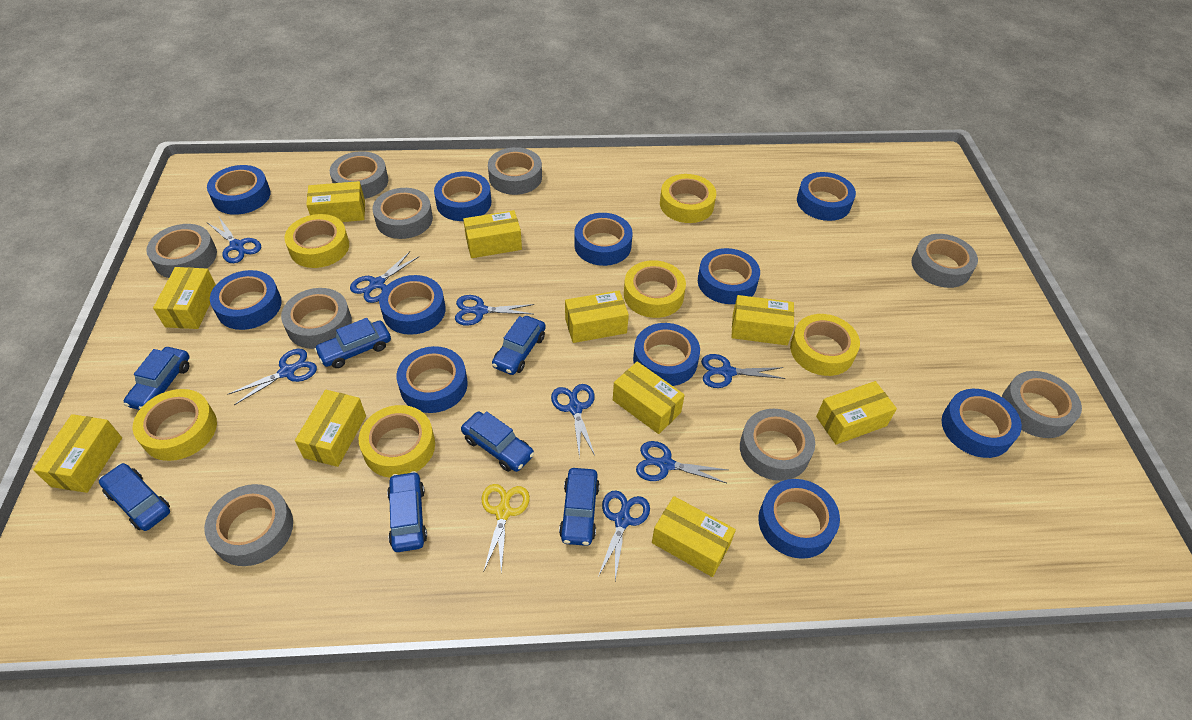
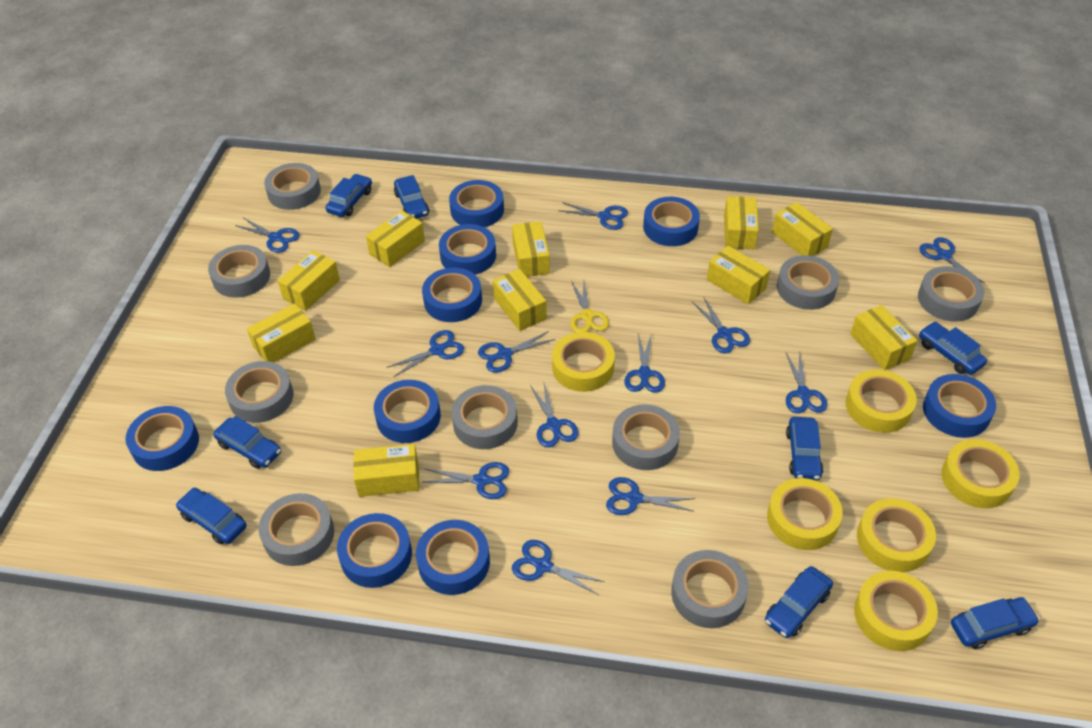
blue car: 7 -> 8
blue scissors: 8 -> 12
blue tape: 11 -> 9

